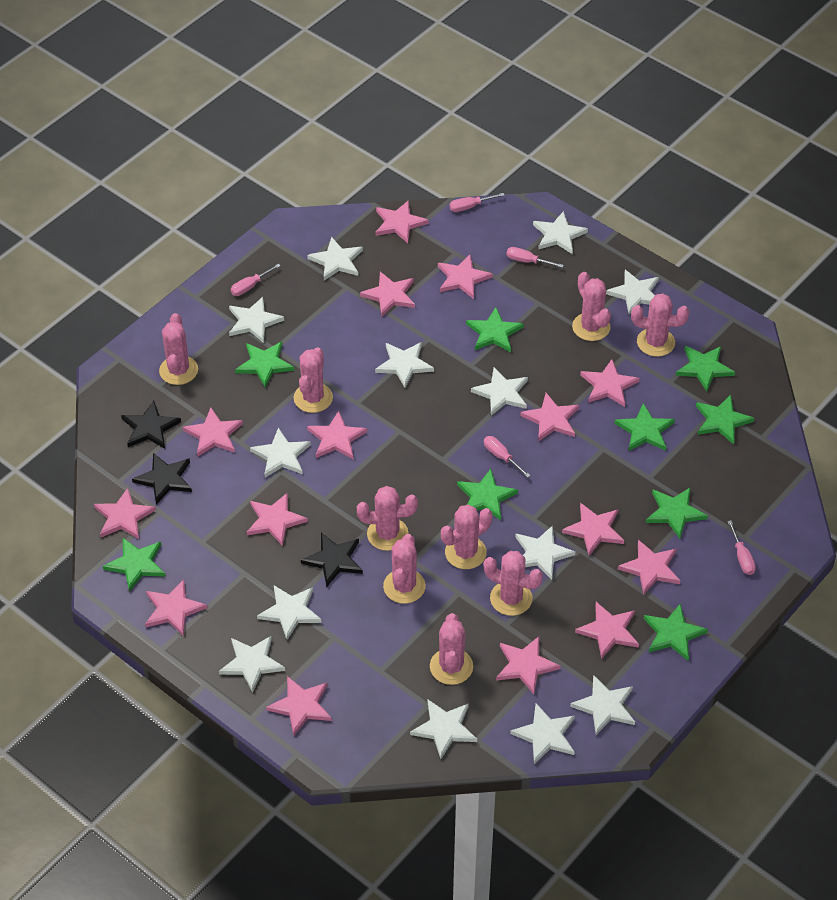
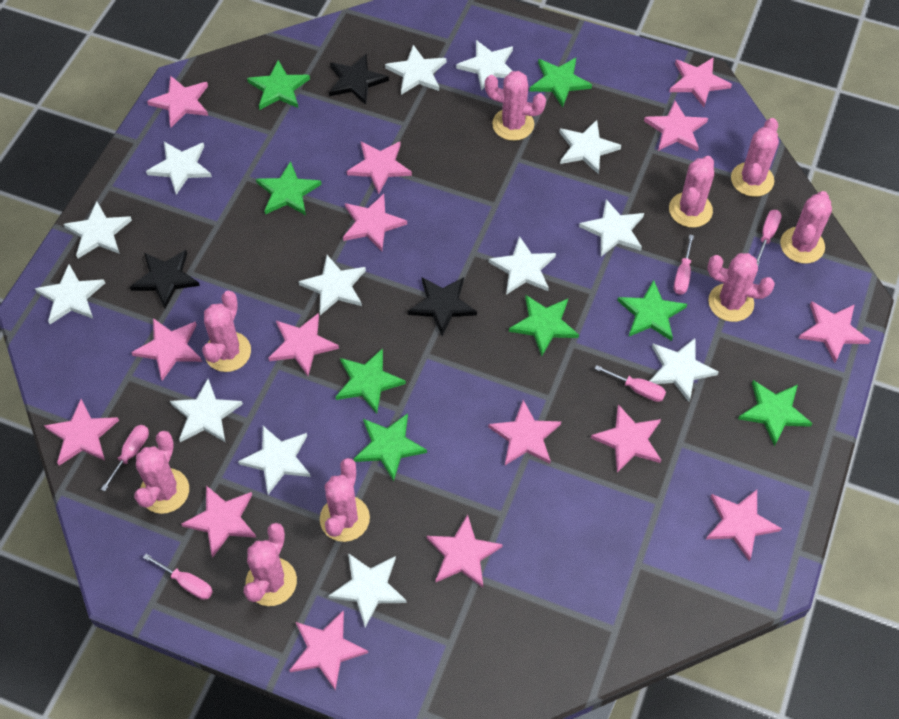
green star: 9 -> 8

